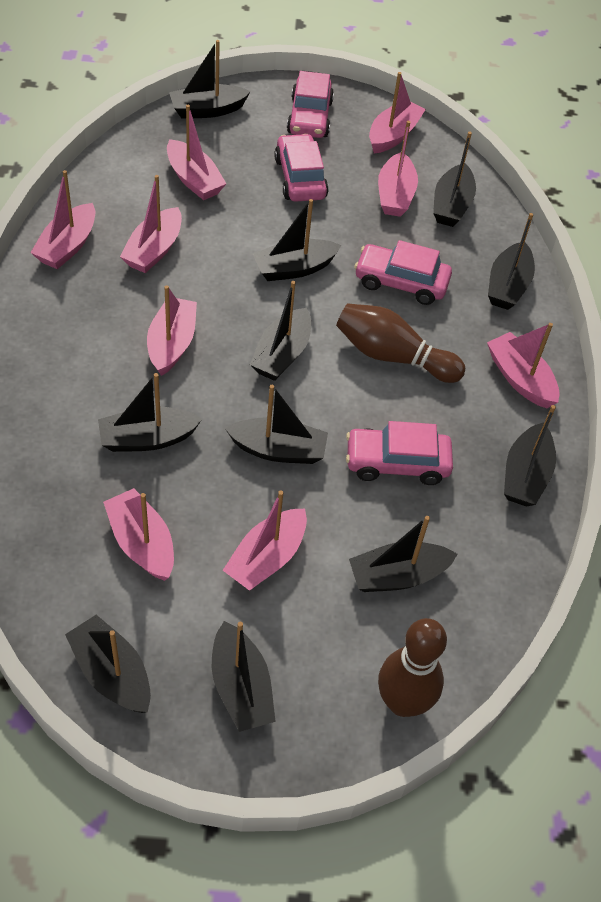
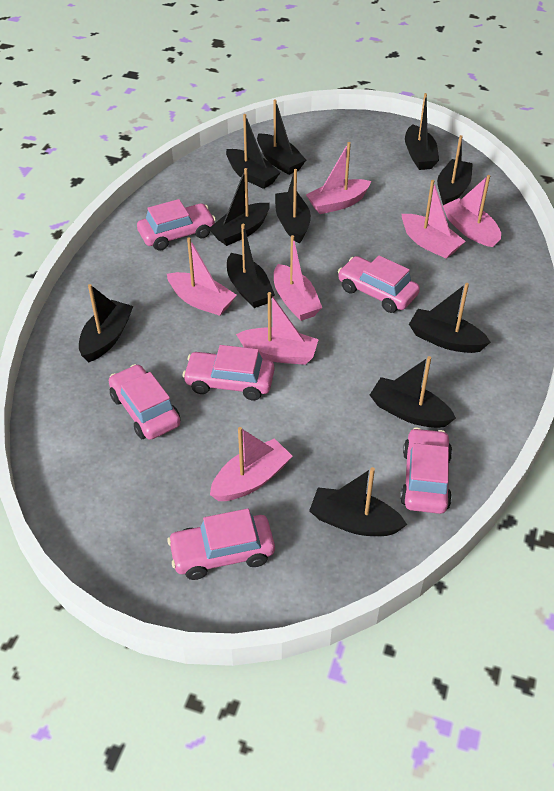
brown bowling pin: 2 -> 0
pink boat: 9 -> 7
pink car: 4 -> 6

